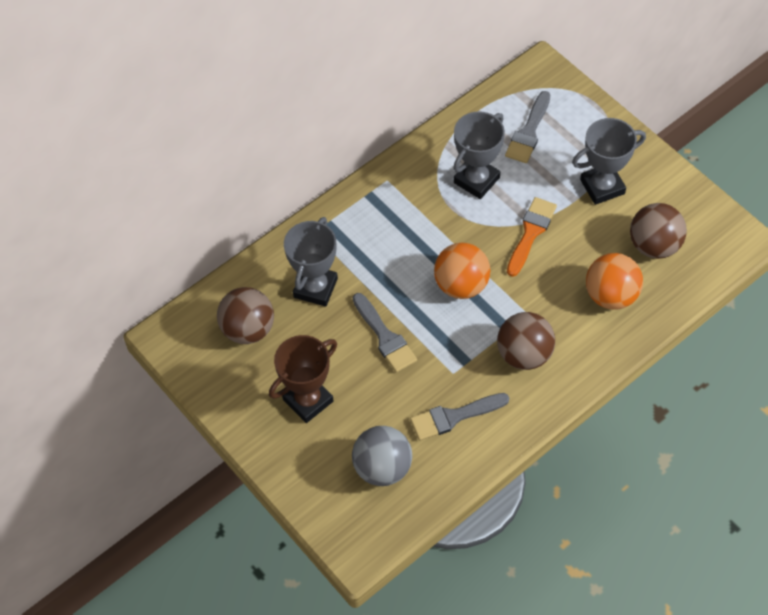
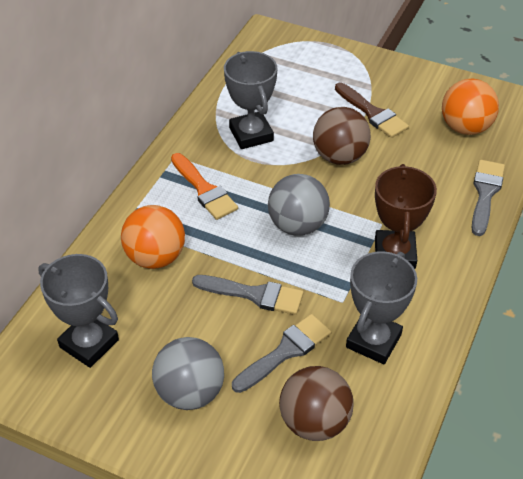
brown ball: 3 -> 2
brown brush: 0 -> 1
grey ball: 1 -> 2

